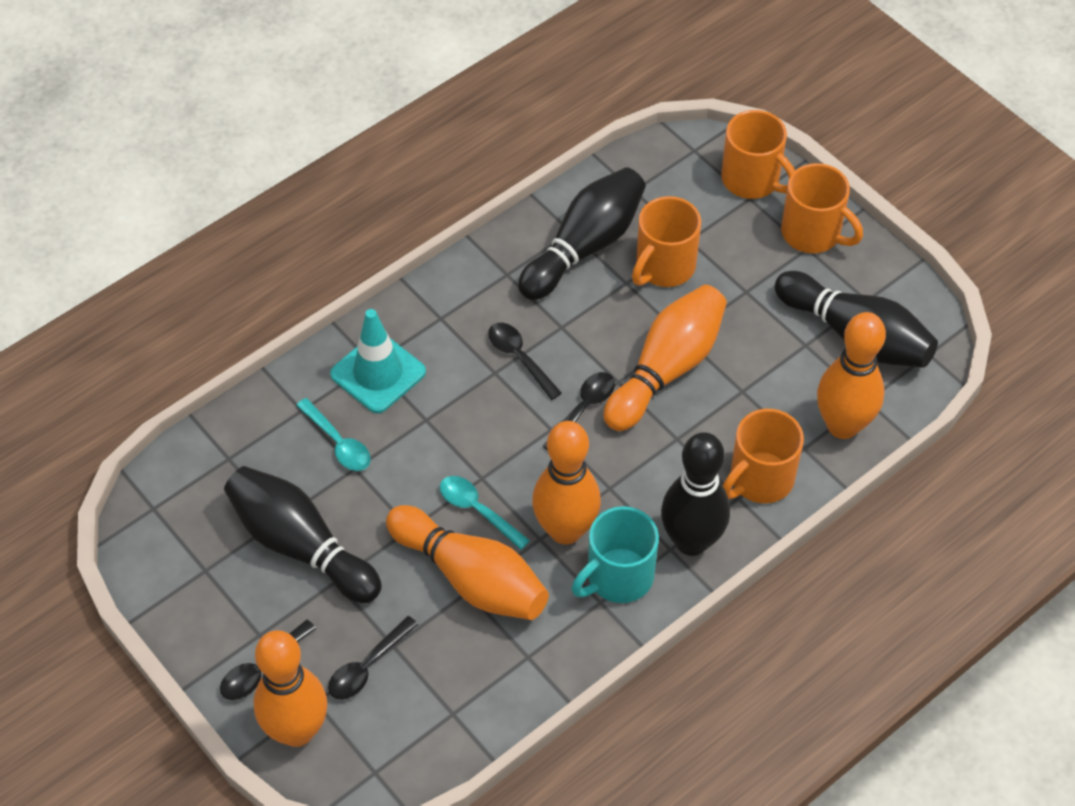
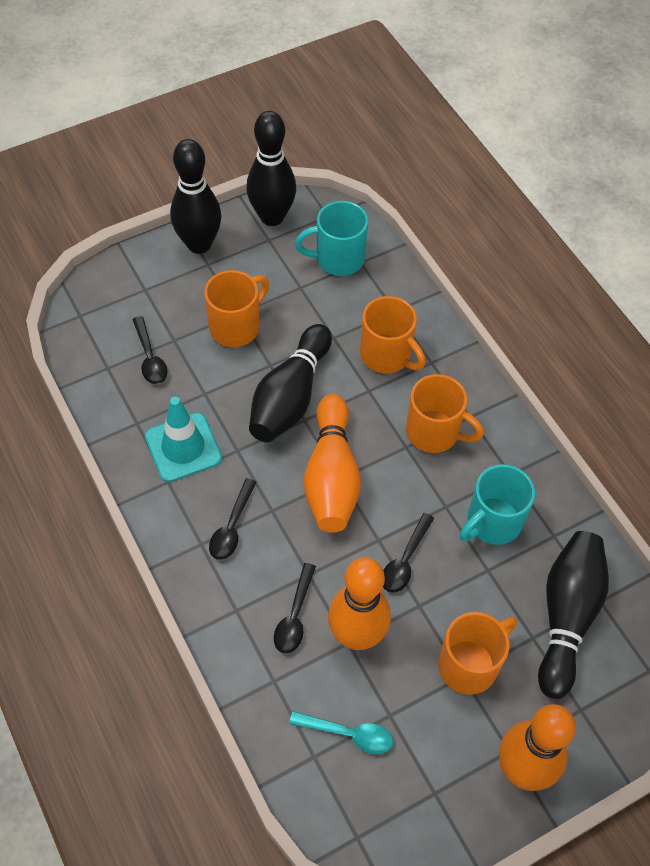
orange bowling pin: 5 -> 3
turquoise mug: 1 -> 2
turquoise spoon: 2 -> 1

